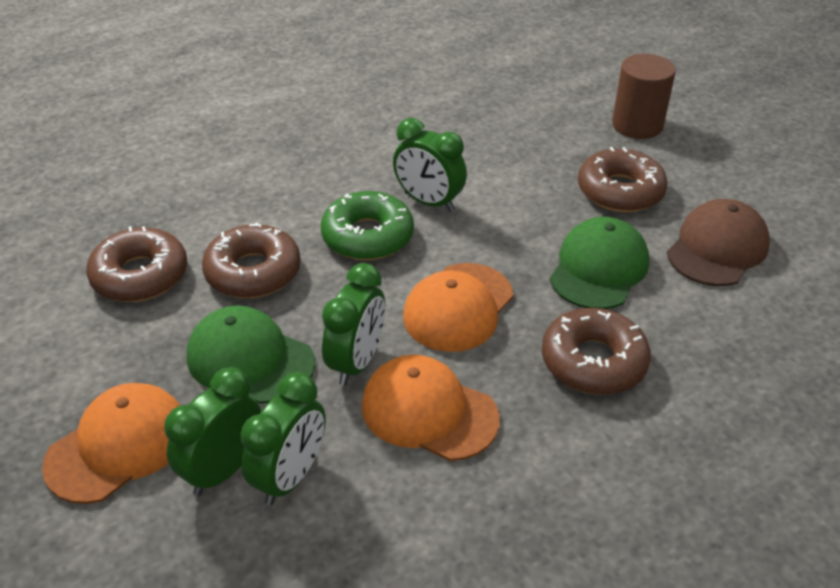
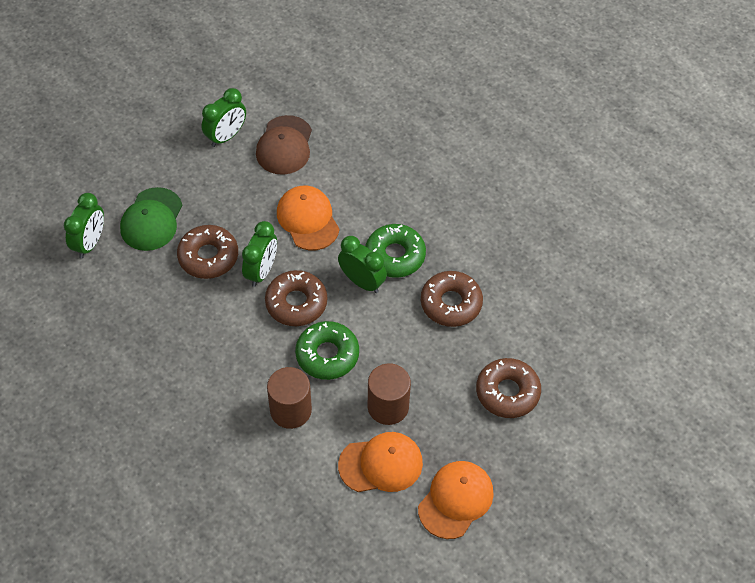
brown cylinder: 1 -> 2
green cap: 2 -> 1
green donut: 1 -> 2

